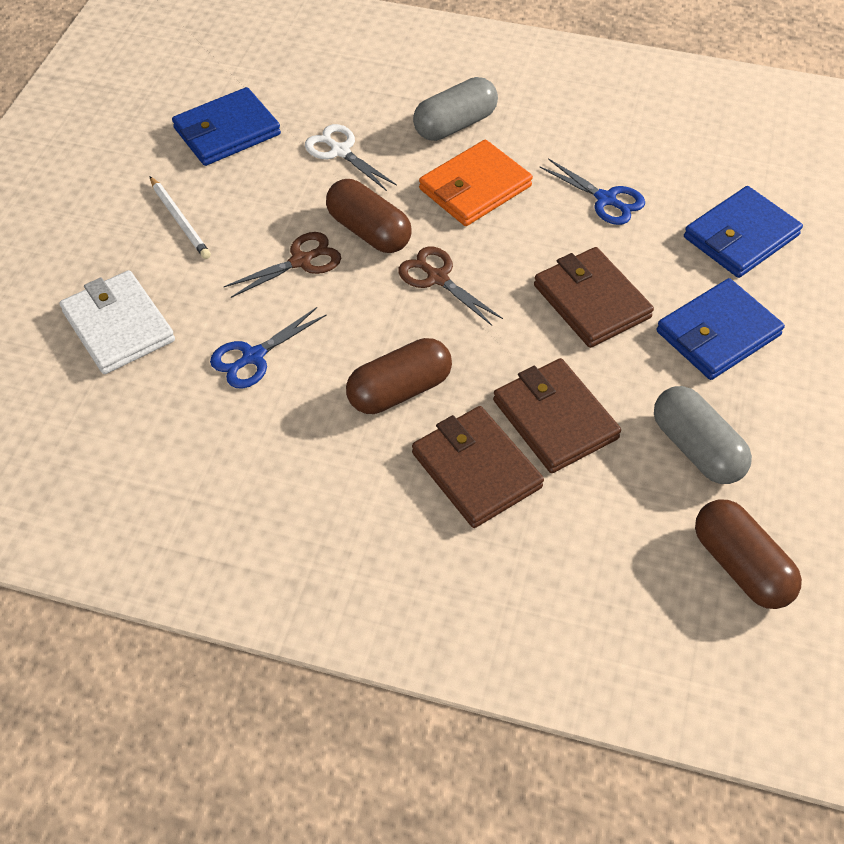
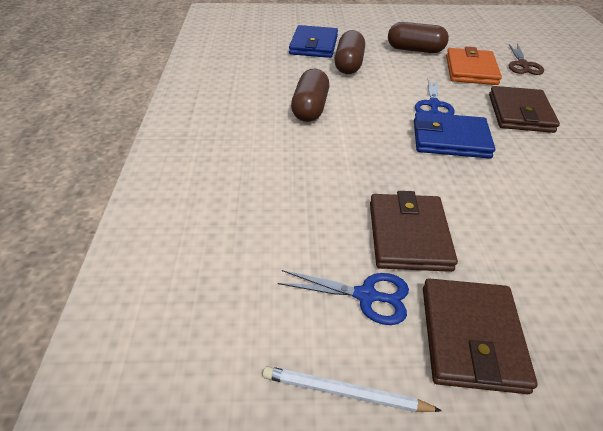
blue wallet: 3 -> 2
brown scissors: 2 -> 1
grey capsule: 2 -> 0
white scissors: 1 -> 0
white wallet: 1 -> 0

